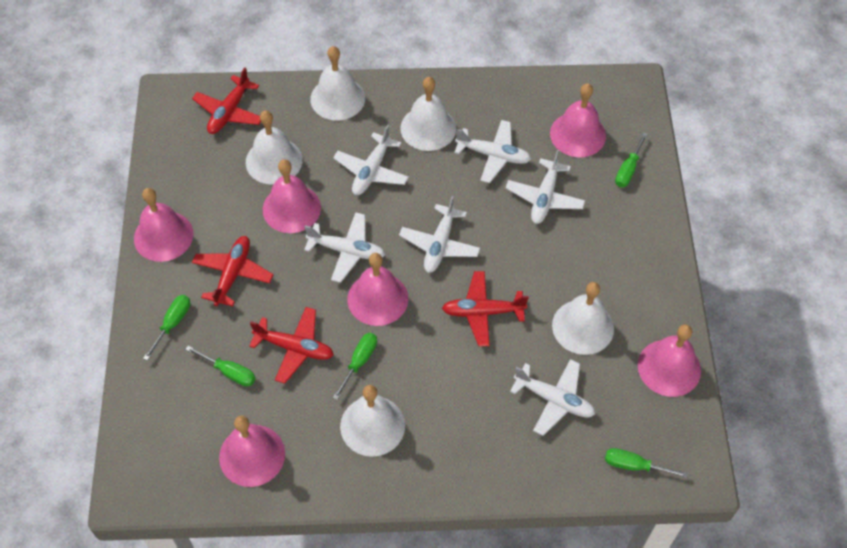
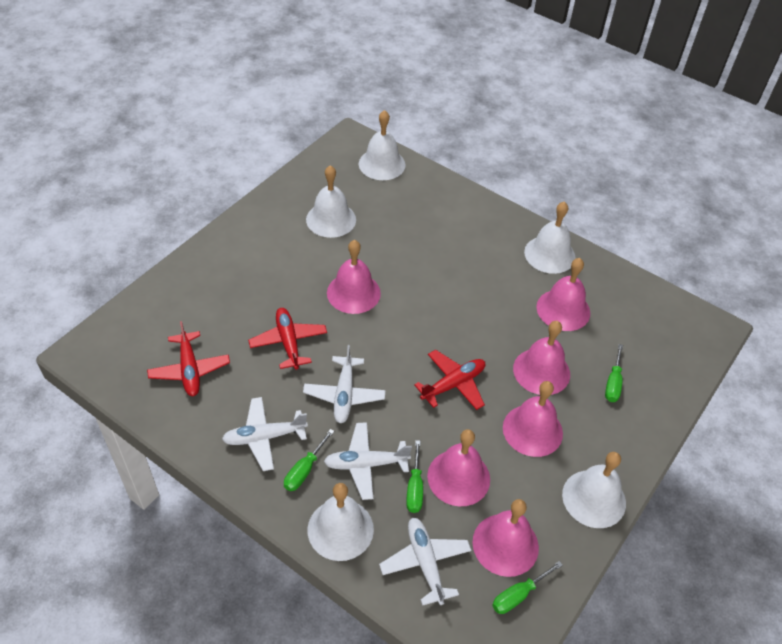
green screwdriver: 5 -> 4
red plane: 4 -> 3
white plane: 6 -> 4

